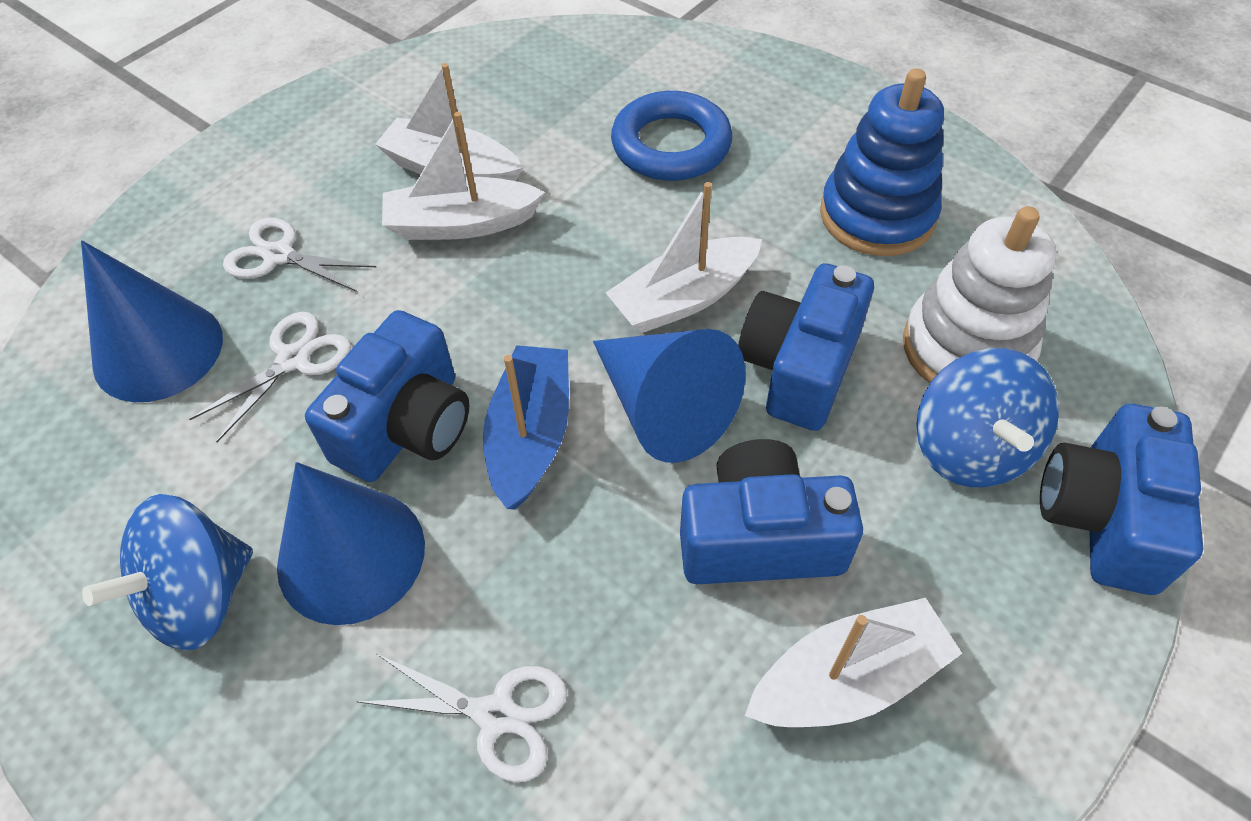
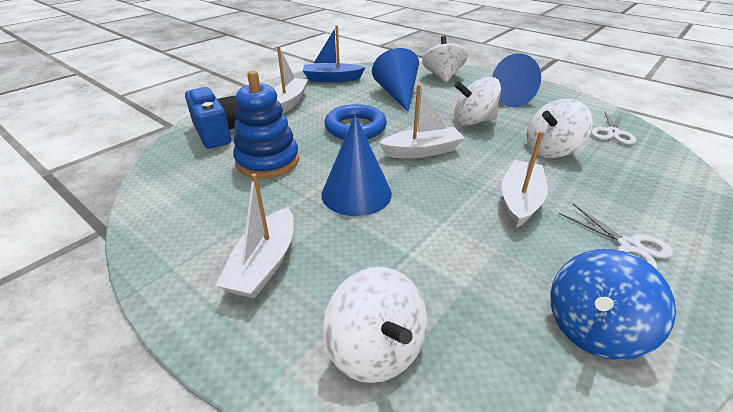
blue camera: 4 -> 1
blue spinning top: 2 -> 1
white scissors: 3 -> 2
white spinning top: 0 -> 4
white stacking toy: 1 -> 0

